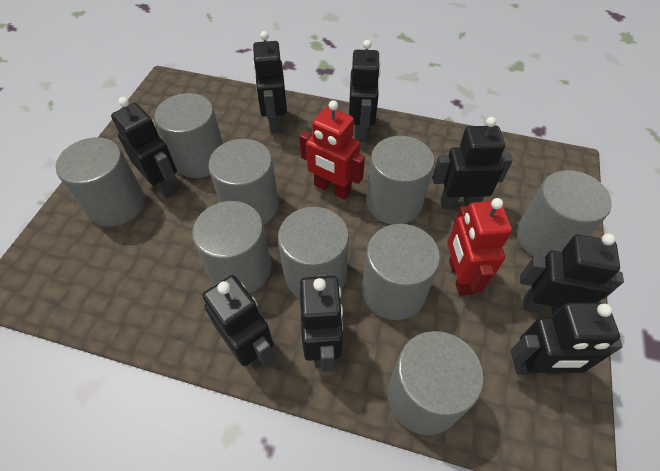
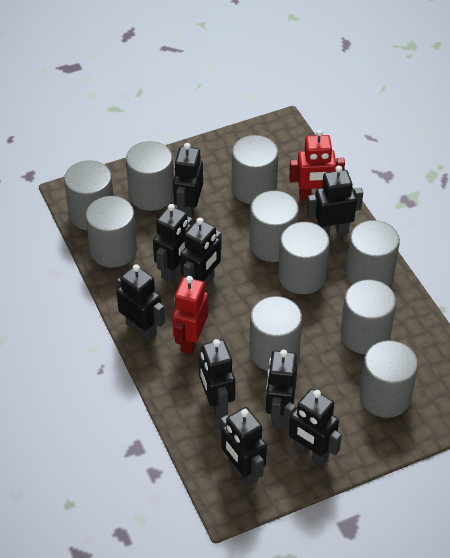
black robot: 8 -> 9
grey cylinder: 9 -> 10

